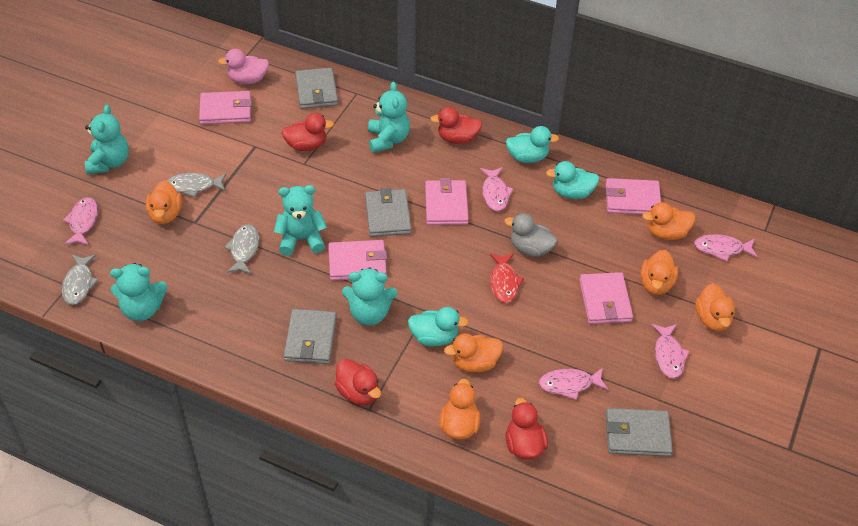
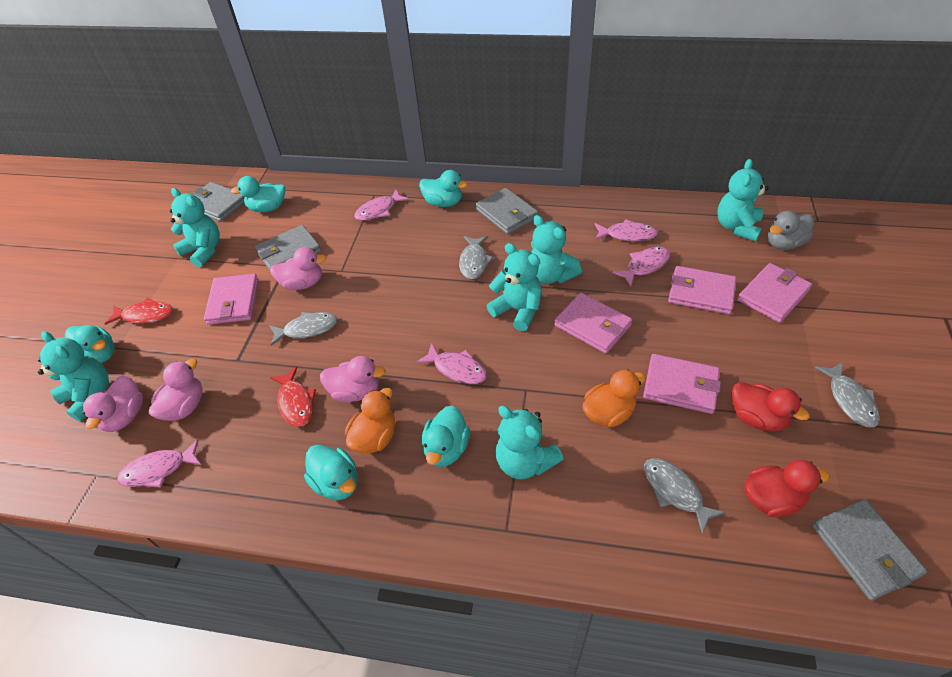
grey fish: 3 -> 4
orange duck: 6 -> 2
pink duck: 1 -> 4
red duck: 4 -> 2
red fish: 1 -> 2
turquoise duck: 3 -> 5
turquoise teddy bear: 5 -> 6

